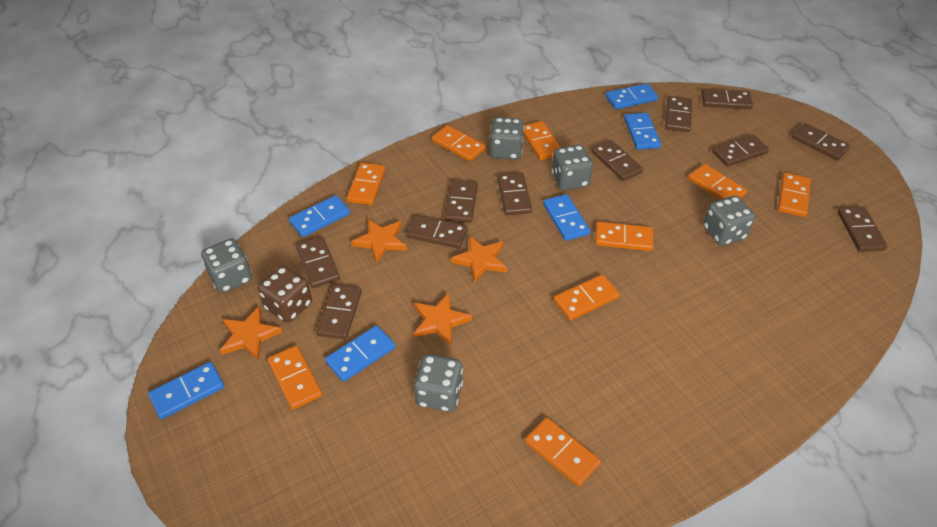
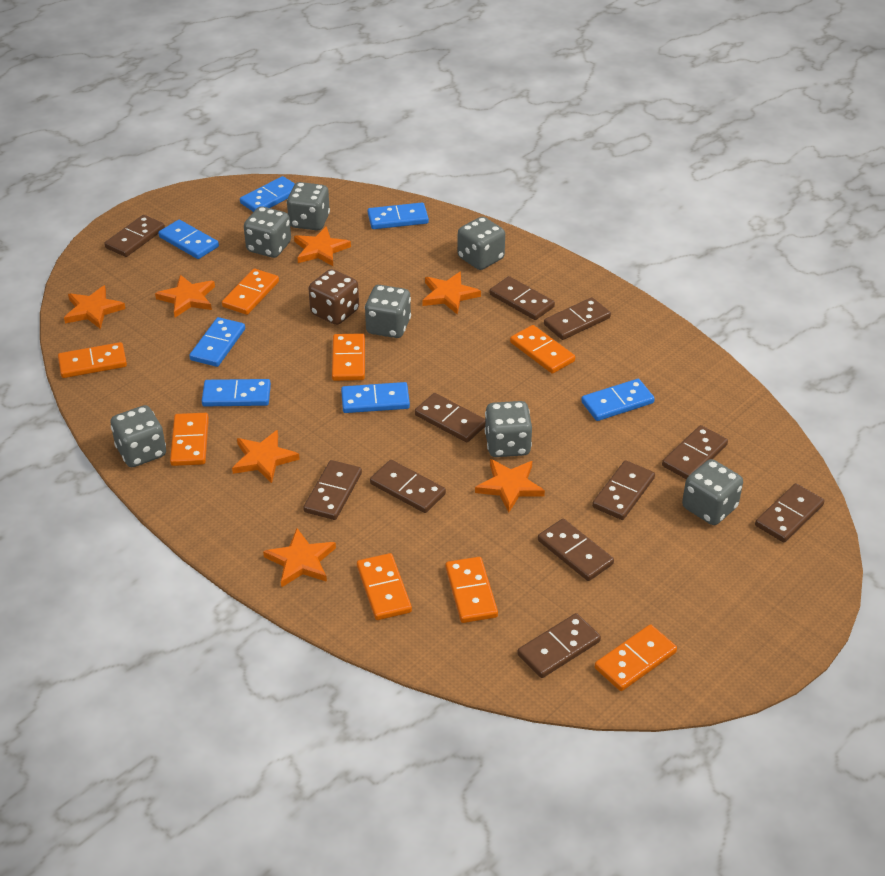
blue domino: 6 -> 7
grey dice: 5 -> 7
orange domino: 9 -> 8
orange star: 4 -> 7

